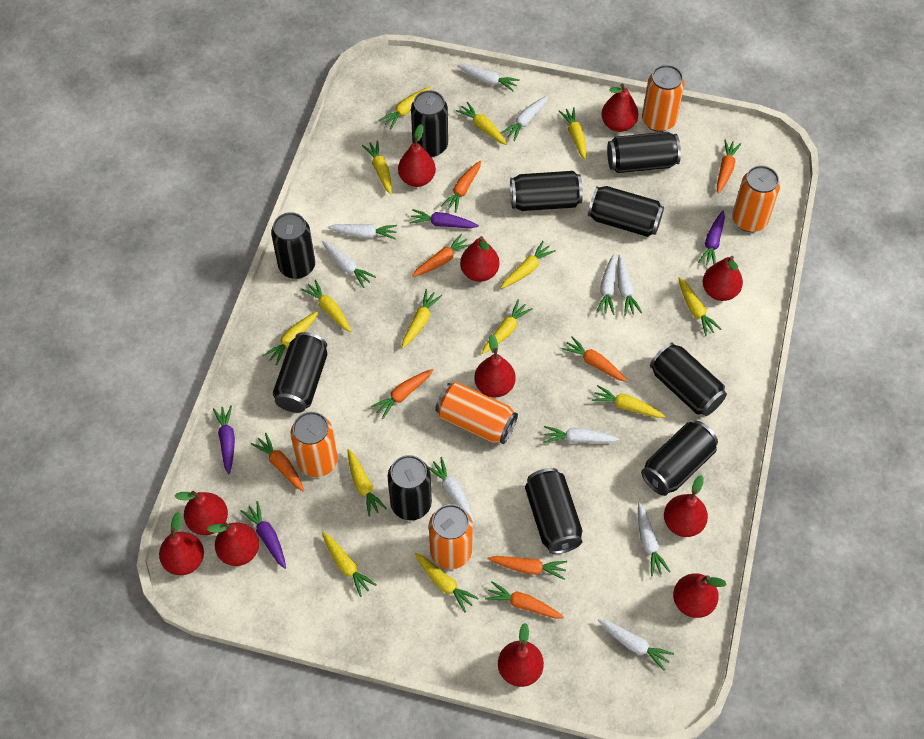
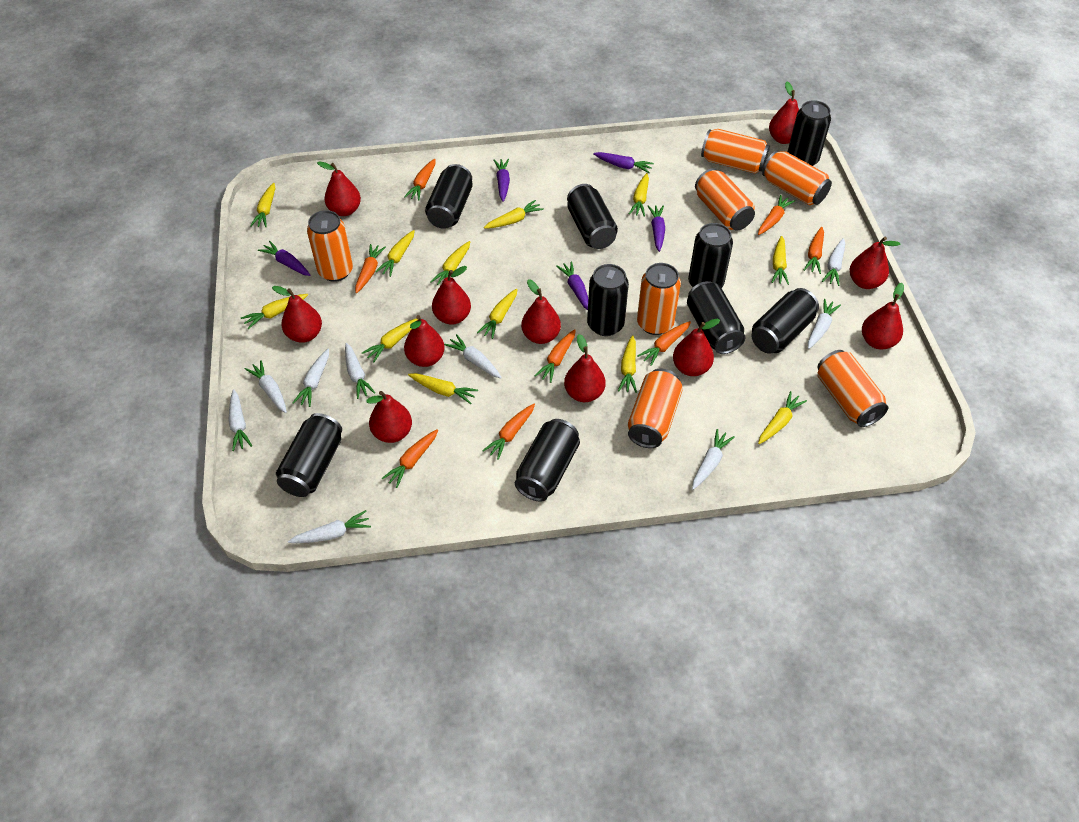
black can: 10 -> 9
orange can: 5 -> 7
purple carrot: 4 -> 5
white carrot: 10 -> 9
yellow carrot: 14 -> 12

